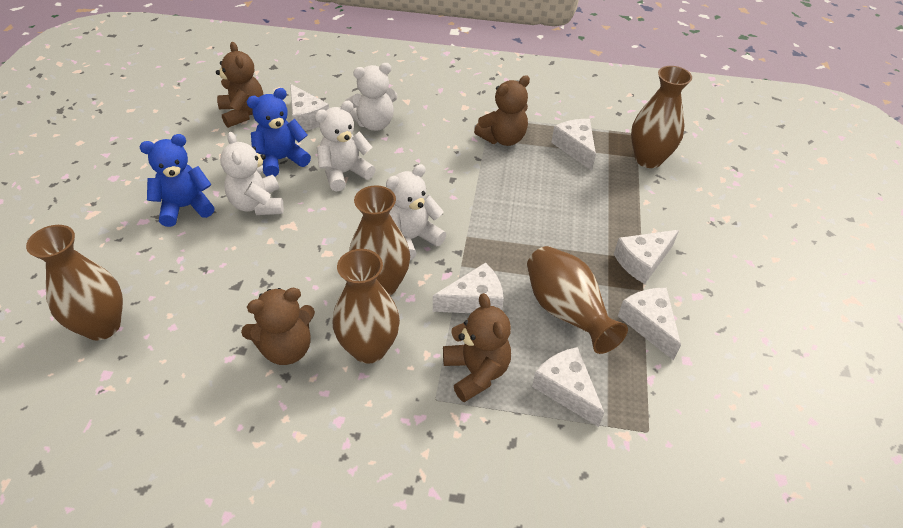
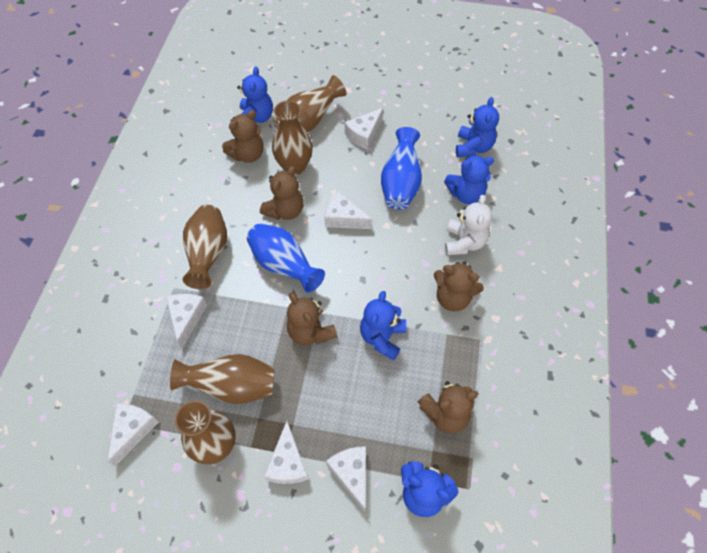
blue teddy bear: 2 -> 5
blue vase: 0 -> 2
brown teddy bear: 4 -> 5
white teddy bear: 4 -> 1

